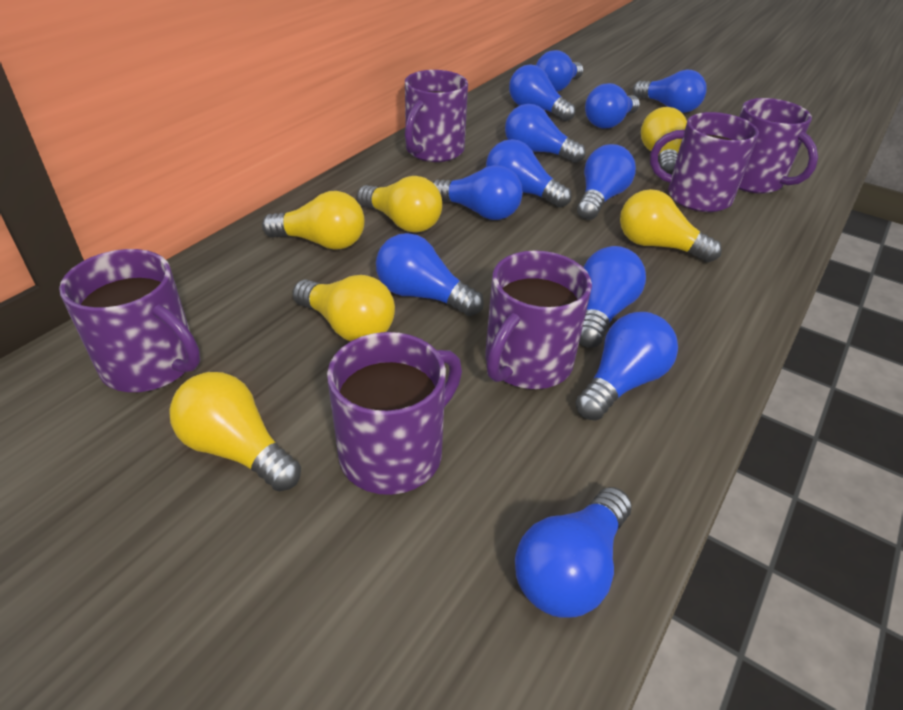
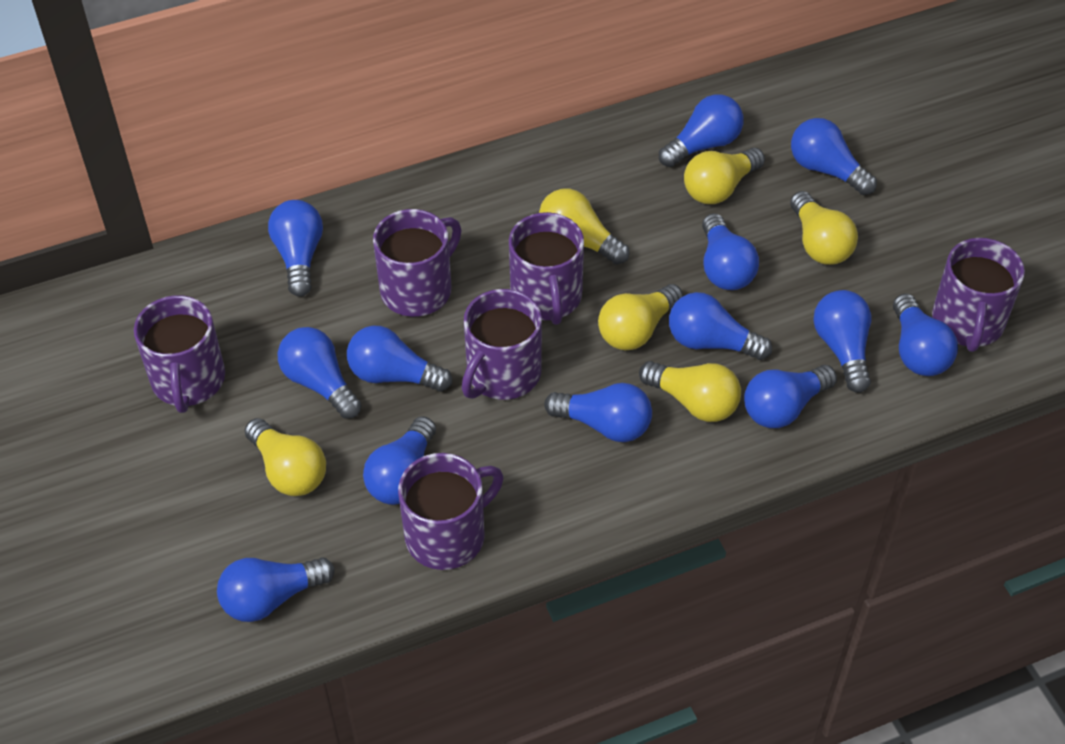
blue light bulb: 12 -> 13

